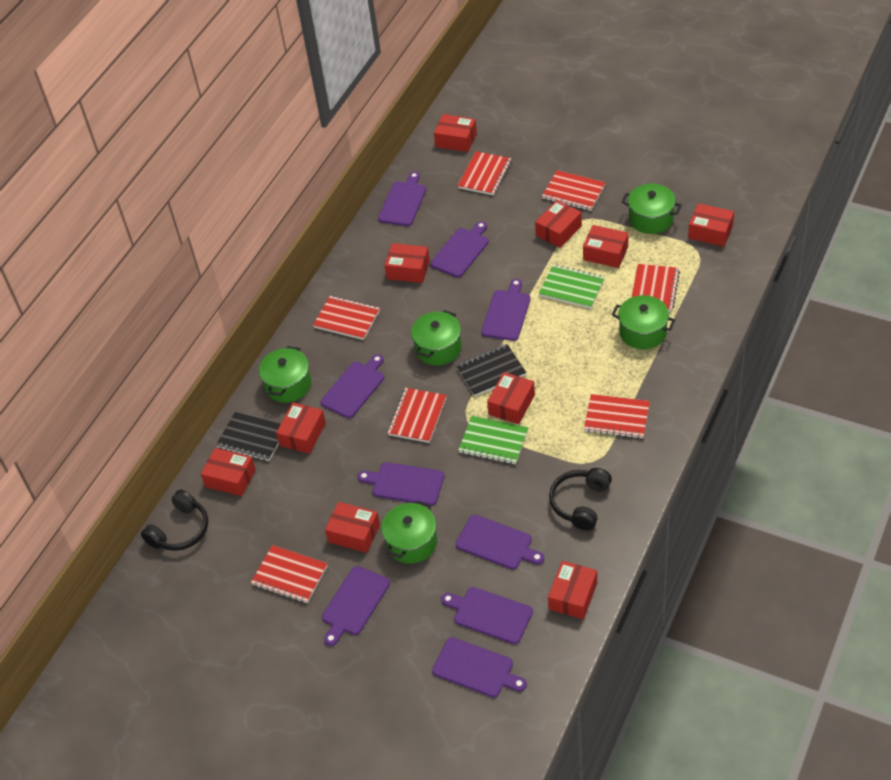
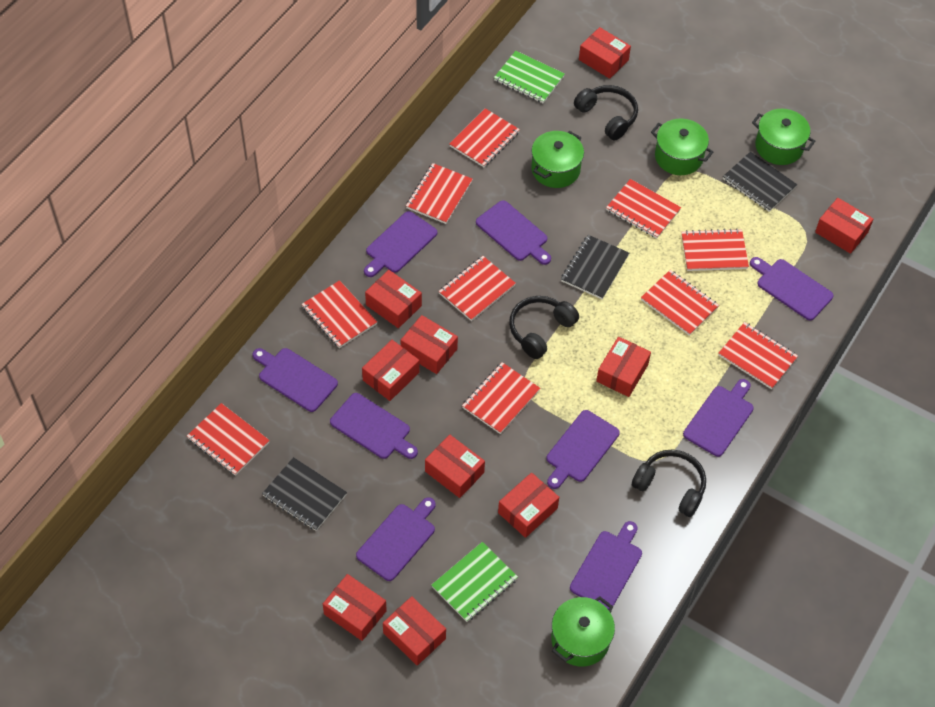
black headphones: 2 -> 3
black notebook: 2 -> 3
green pot: 5 -> 4
red notebook: 7 -> 10

